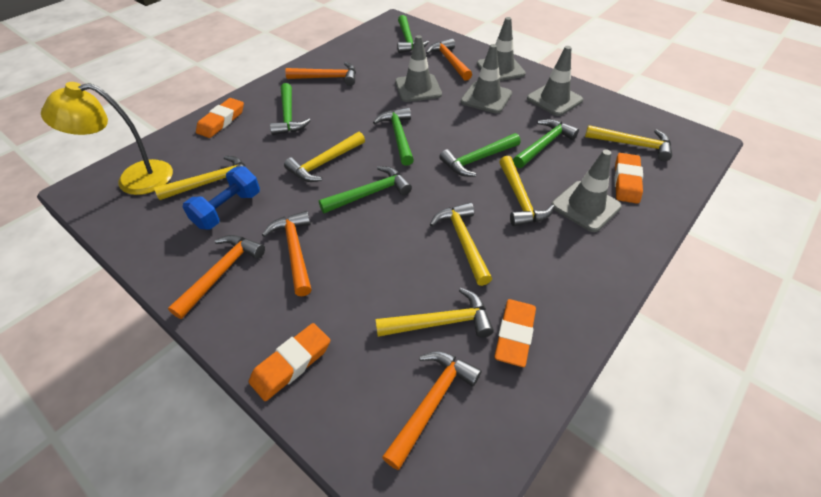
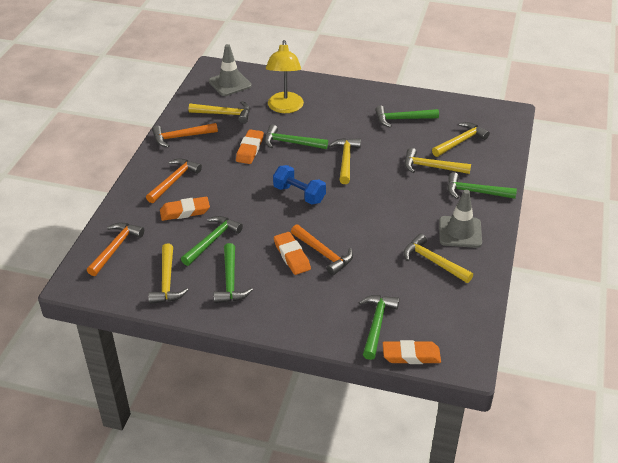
grey traffic cone: 5 -> 2
orange hammer: 5 -> 4

